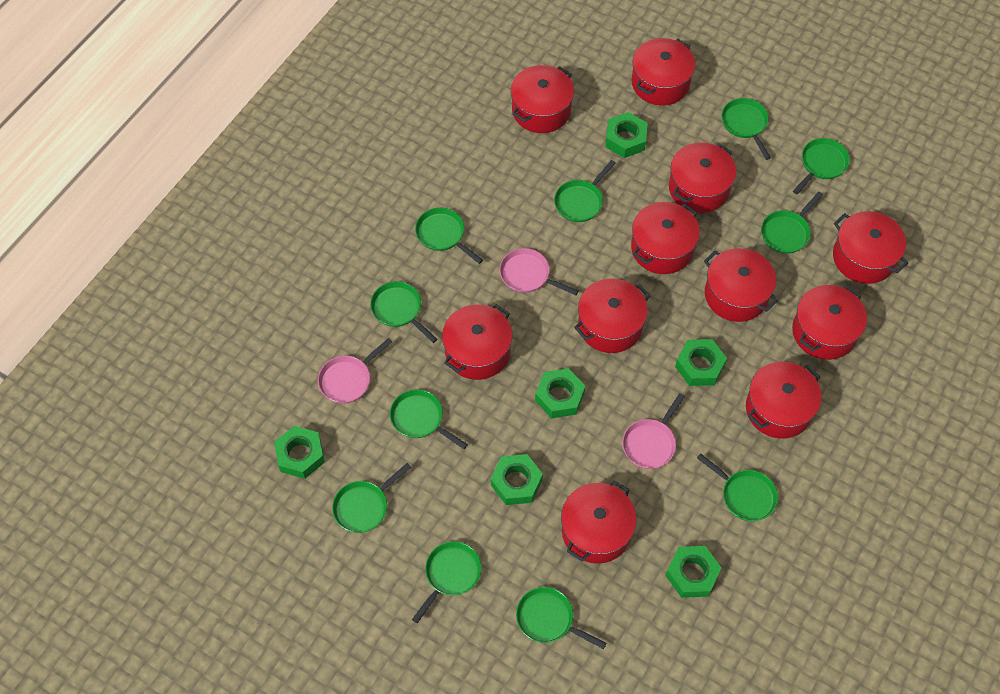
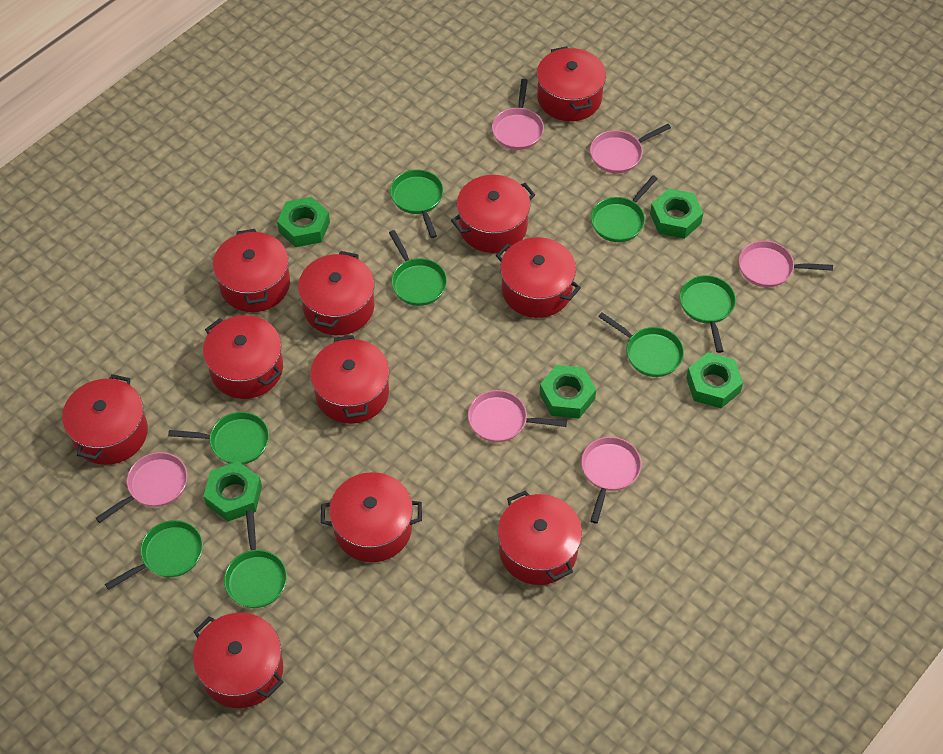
green nut: 6 -> 5
green pan: 11 -> 8
pink pan: 3 -> 6

